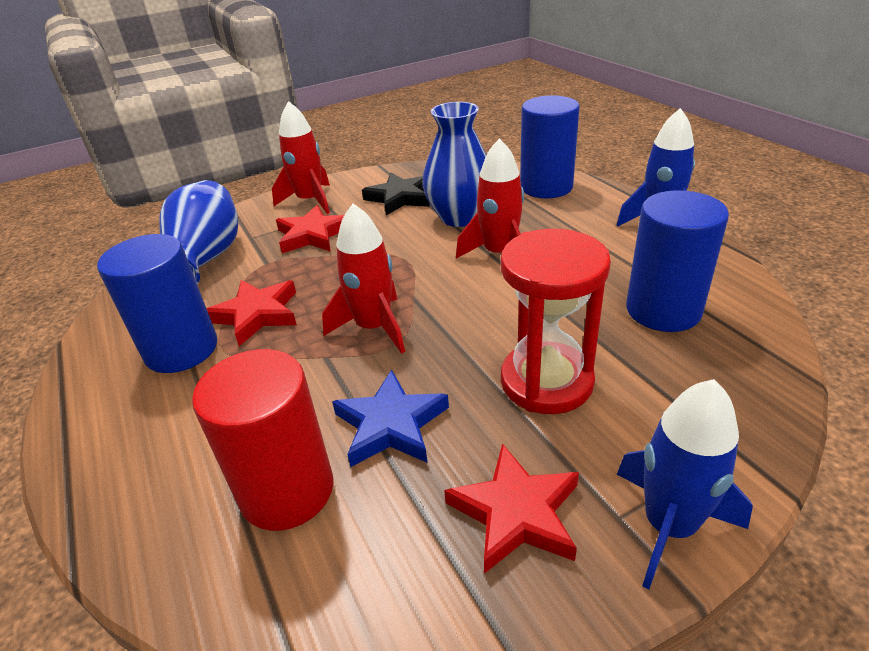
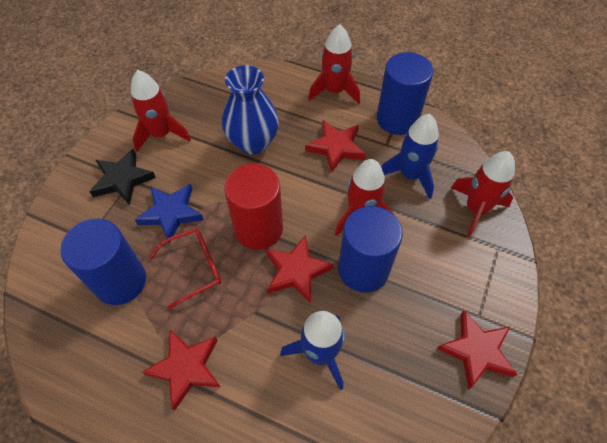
blue vase: 2 -> 1
red glasses: 0 -> 1
red hourglass: 1 -> 0
red rocket: 3 -> 4
red star: 3 -> 4

